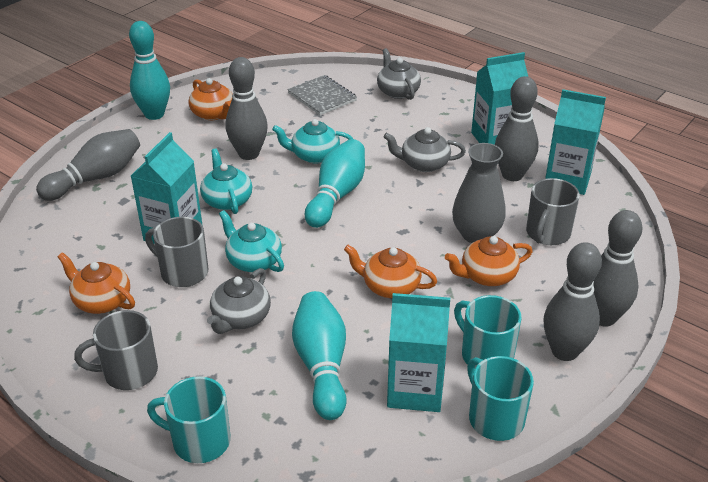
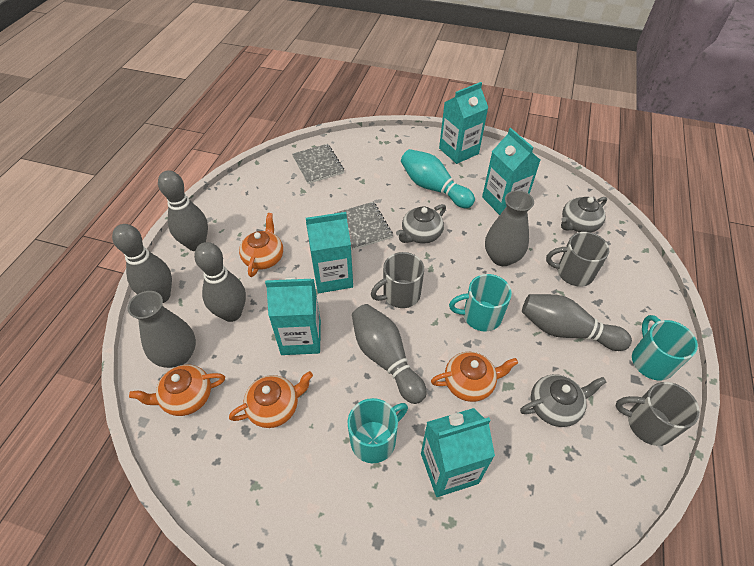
grey notebook: 1 -> 2
grey vase: 1 -> 2
turquoise bowling pin: 3 -> 1
turquoise carton: 4 -> 5
turquoise teapot: 3 -> 0

